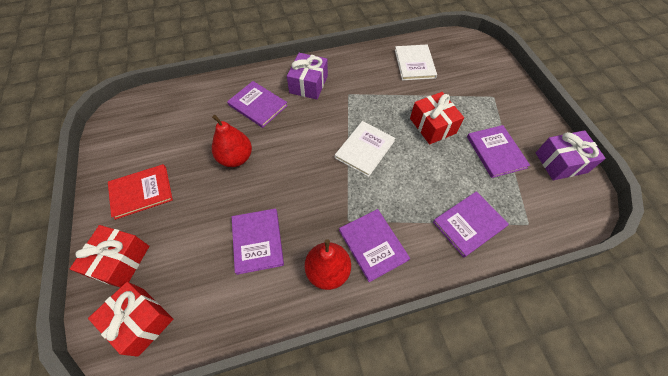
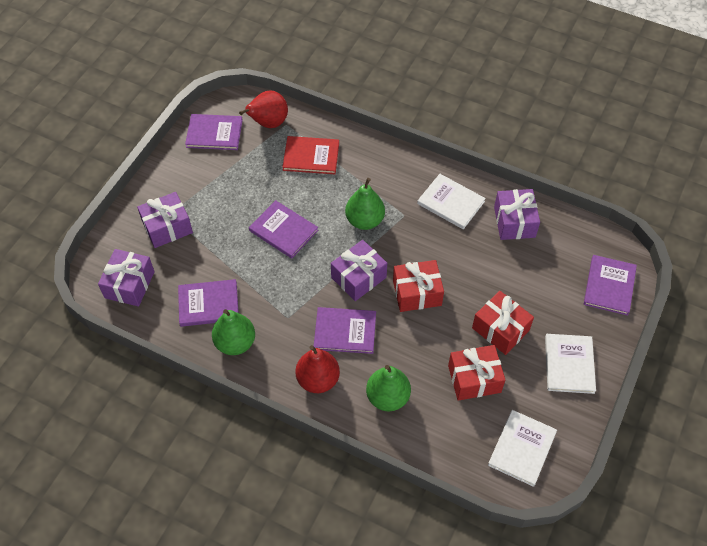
green pear: 0 -> 3
purple gift: 2 -> 4
white book: 2 -> 3

